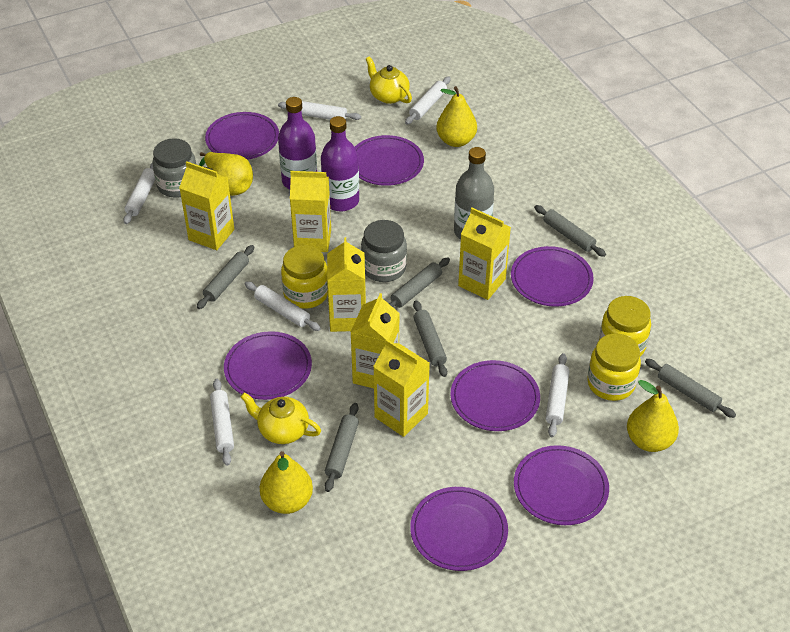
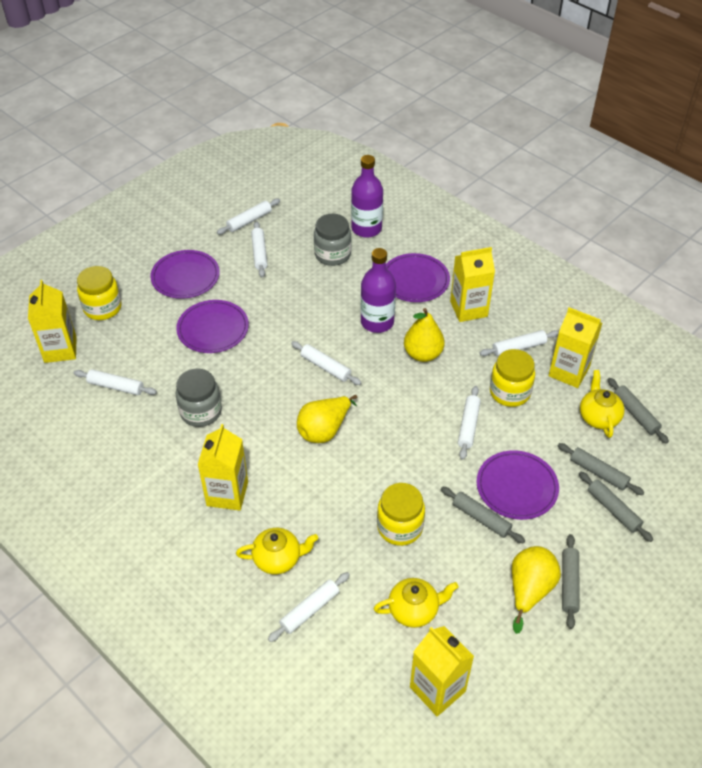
grey bottle: 1 -> 0
grey rolling pin: 6 -> 5
purple plate: 7 -> 4
white rolling pin: 6 -> 7
yellow carton: 6 -> 5
yellow pear: 4 -> 3
yellow teapot: 2 -> 3

